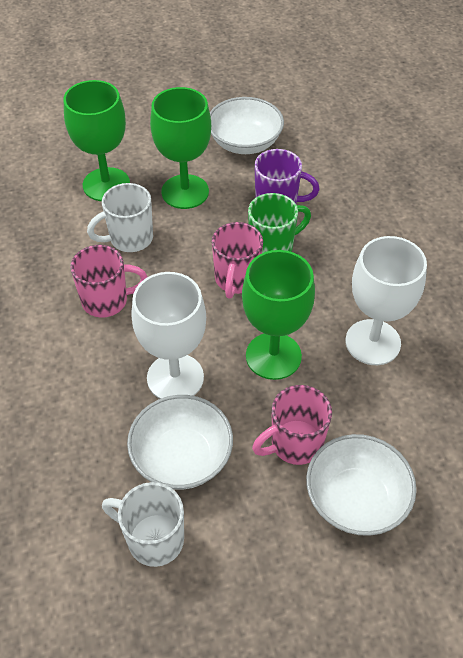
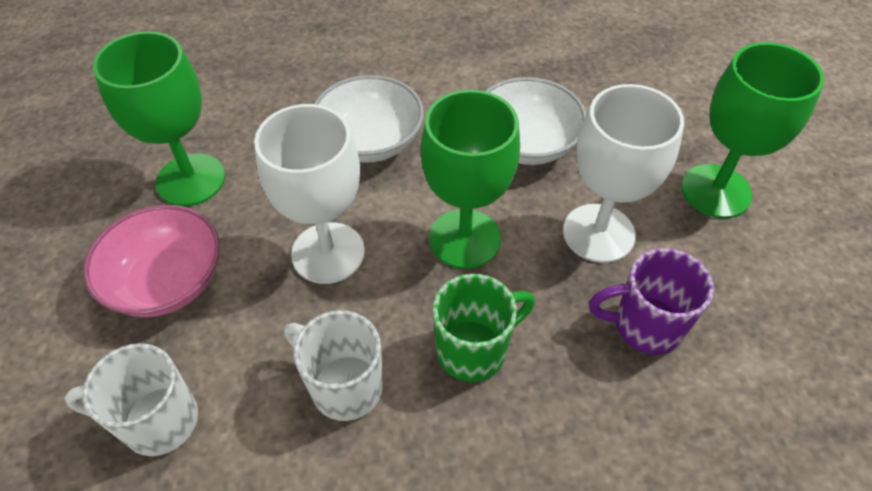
pink bowl: 0 -> 1
pink mug: 3 -> 0
white bowl: 3 -> 2

